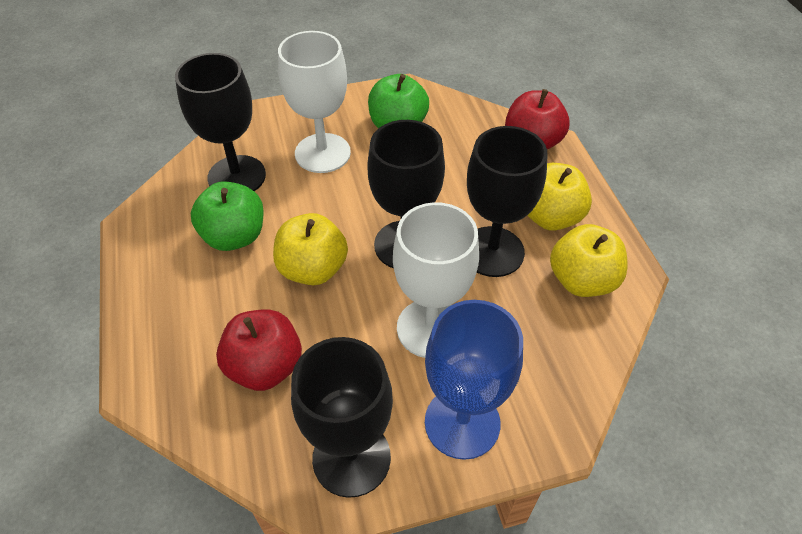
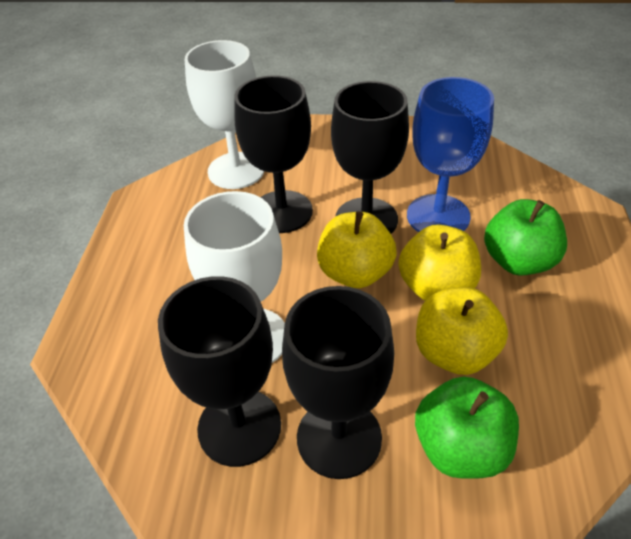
red apple: 2 -> 0

